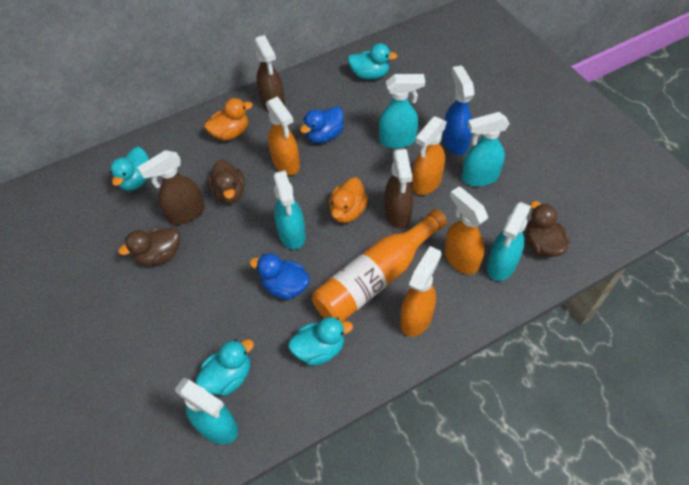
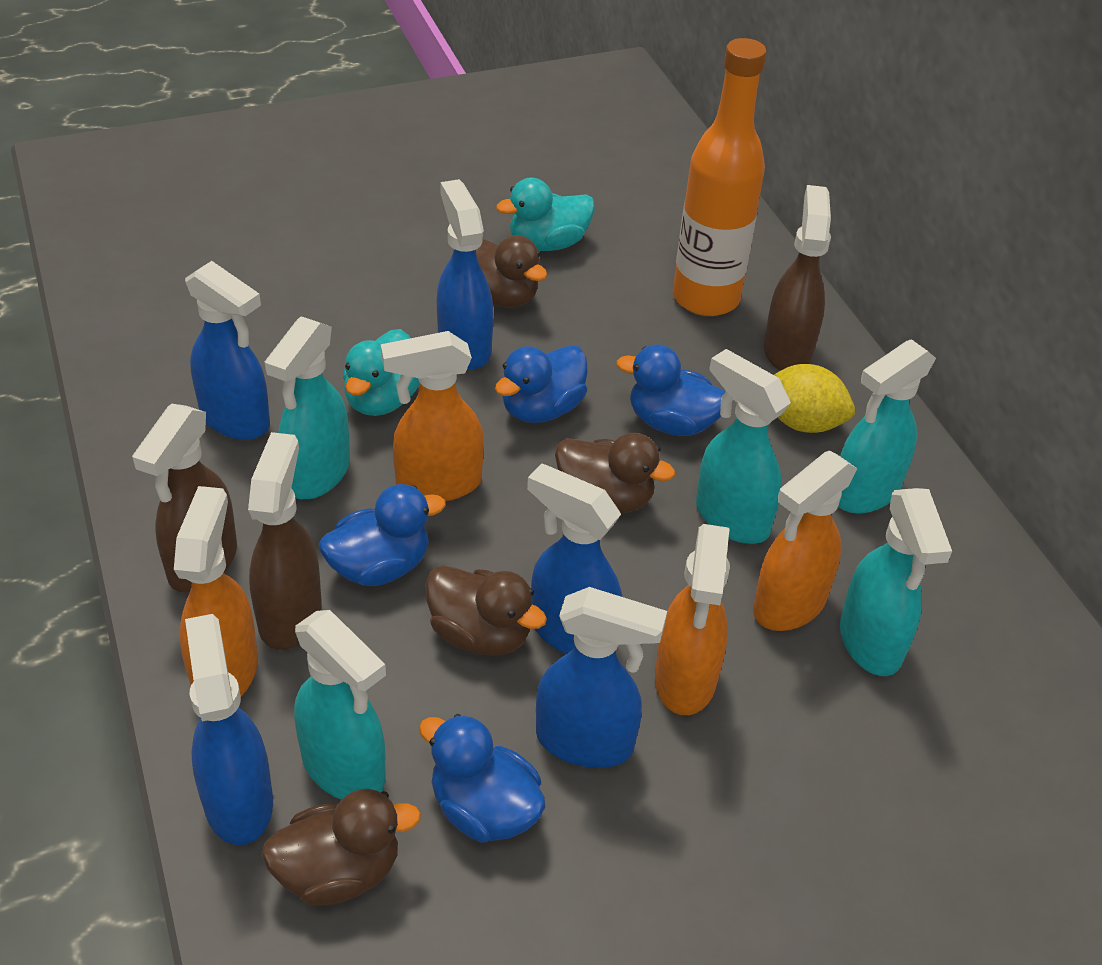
blue duck: 2 -> 4
blue spray bottle: 1 -> 5
brown duck: 3 -> 4
orange duck: 2 -> 0
turquoise duck: 4 -> 2
yellow lemon: 0 -> 1

